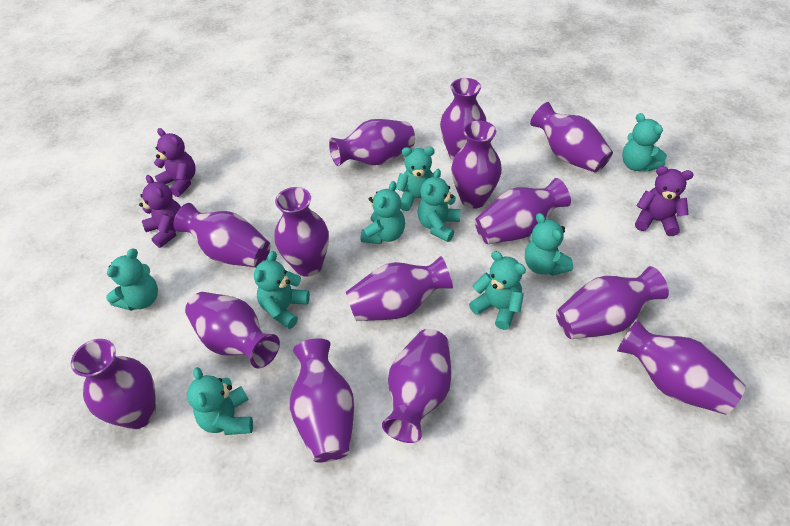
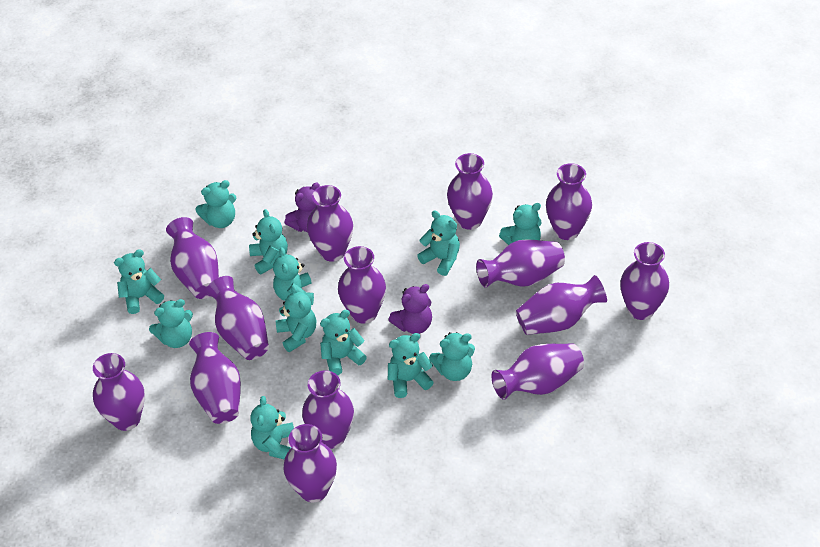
purple teddy bear: 3 -> 2
turquoise teddy bear: 9 -> 12

